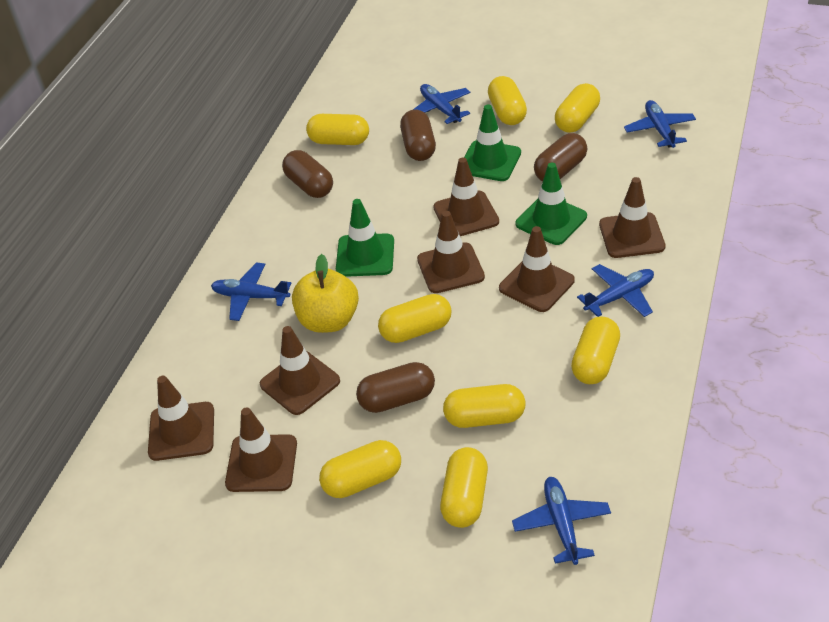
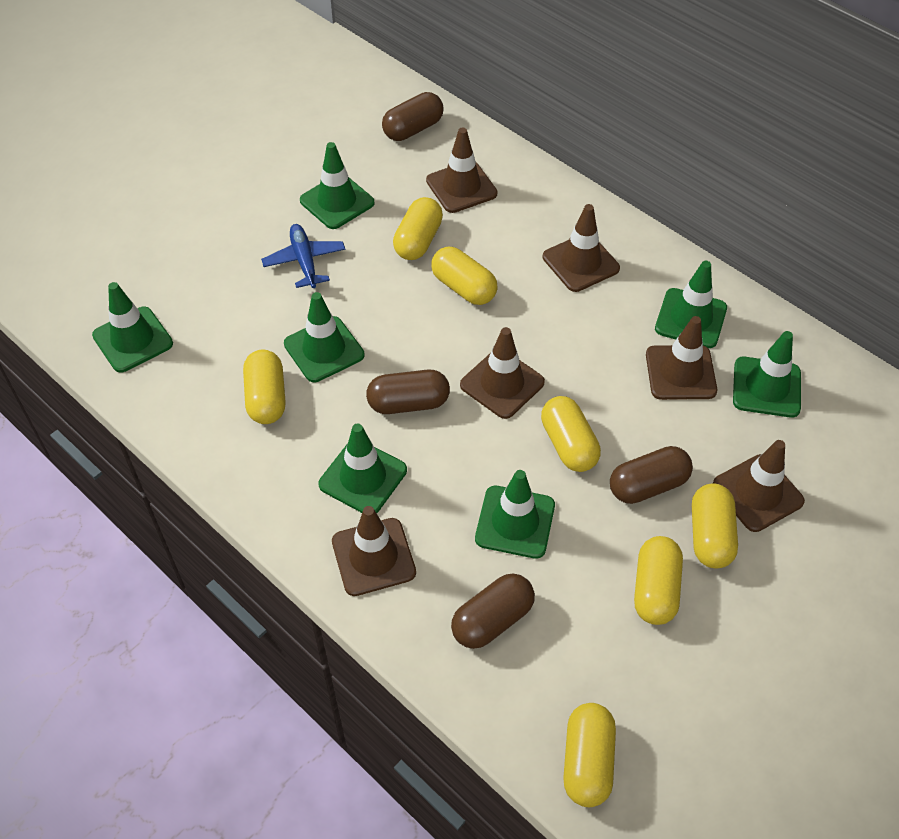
blue plane: 5 -> 1
brown traffic cone: 7 -> 6
green traffic cone: 3 -> 7
yellow apple: 1 -> 0
yellow capsule: 8 -> 7

